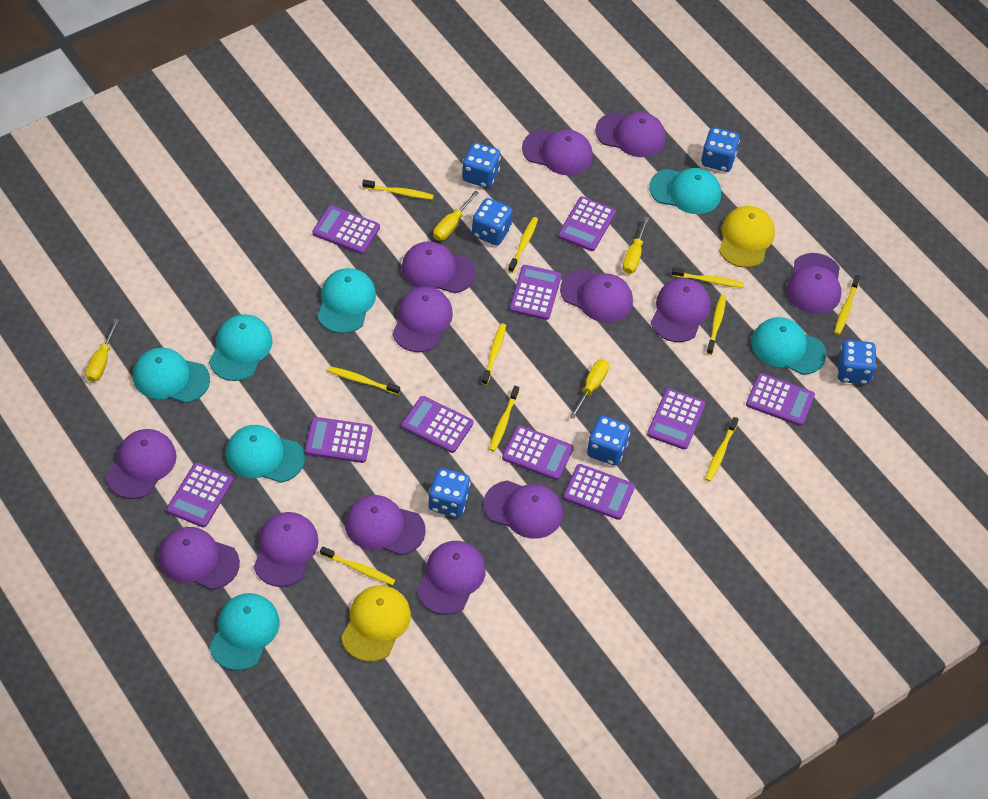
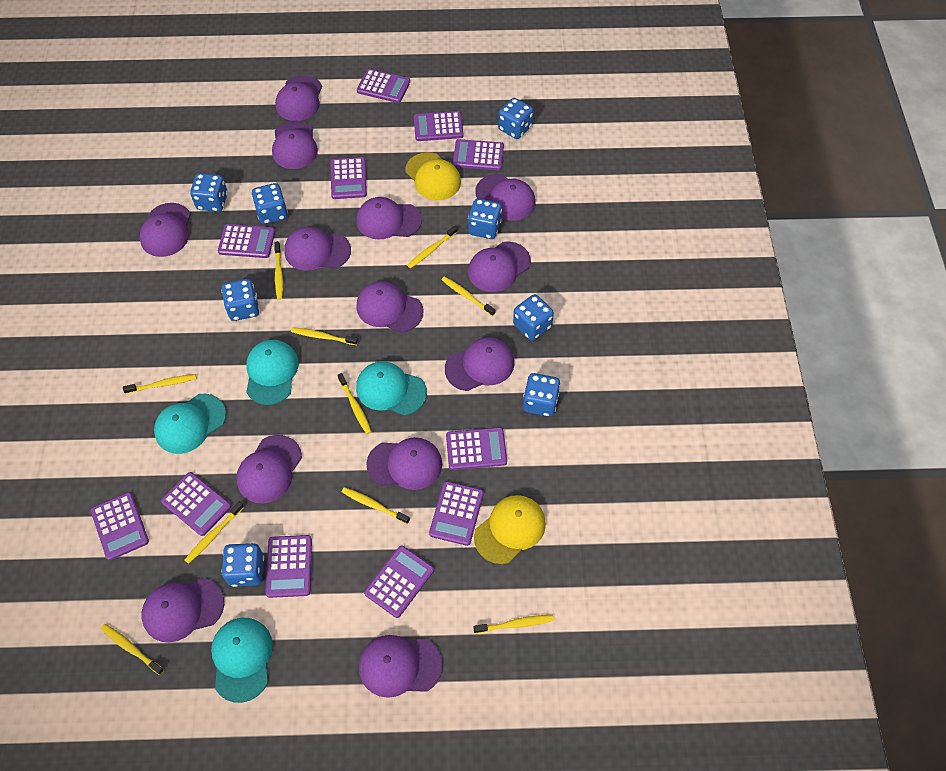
blue dice: 6 -> 8
purple calculator: 10 -> 11
turquoise cap: 7 -> 4
yellow screwdriver: 4 -> 0

